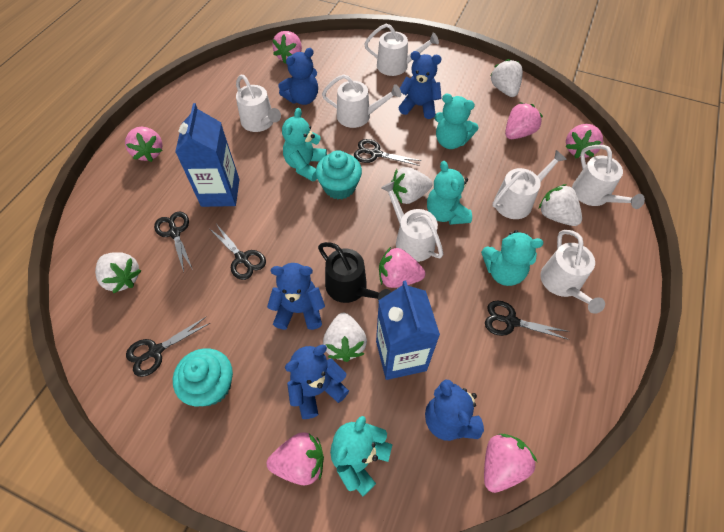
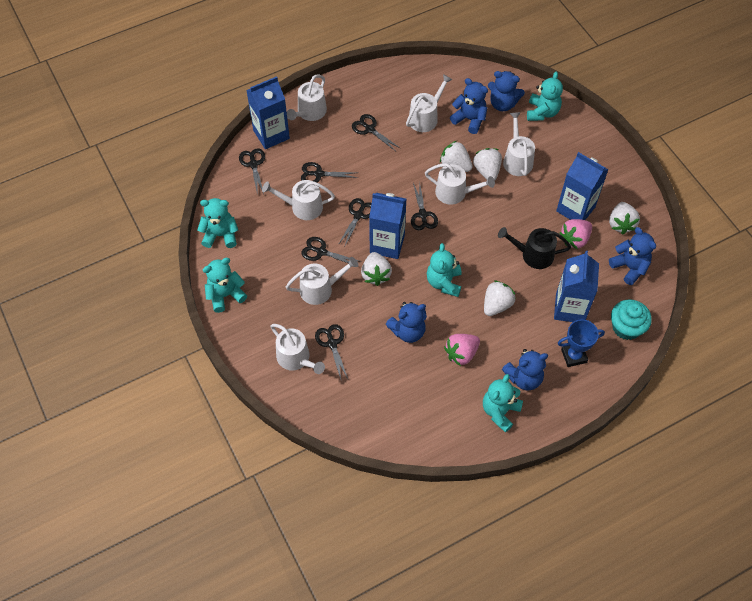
black scissors: 5 -> 7
blue carton: 2 -> 4
blue trophy: 0 -> 1
pink strawberry: 7 -> 2
turquoise cupcake: 2 -> 1

